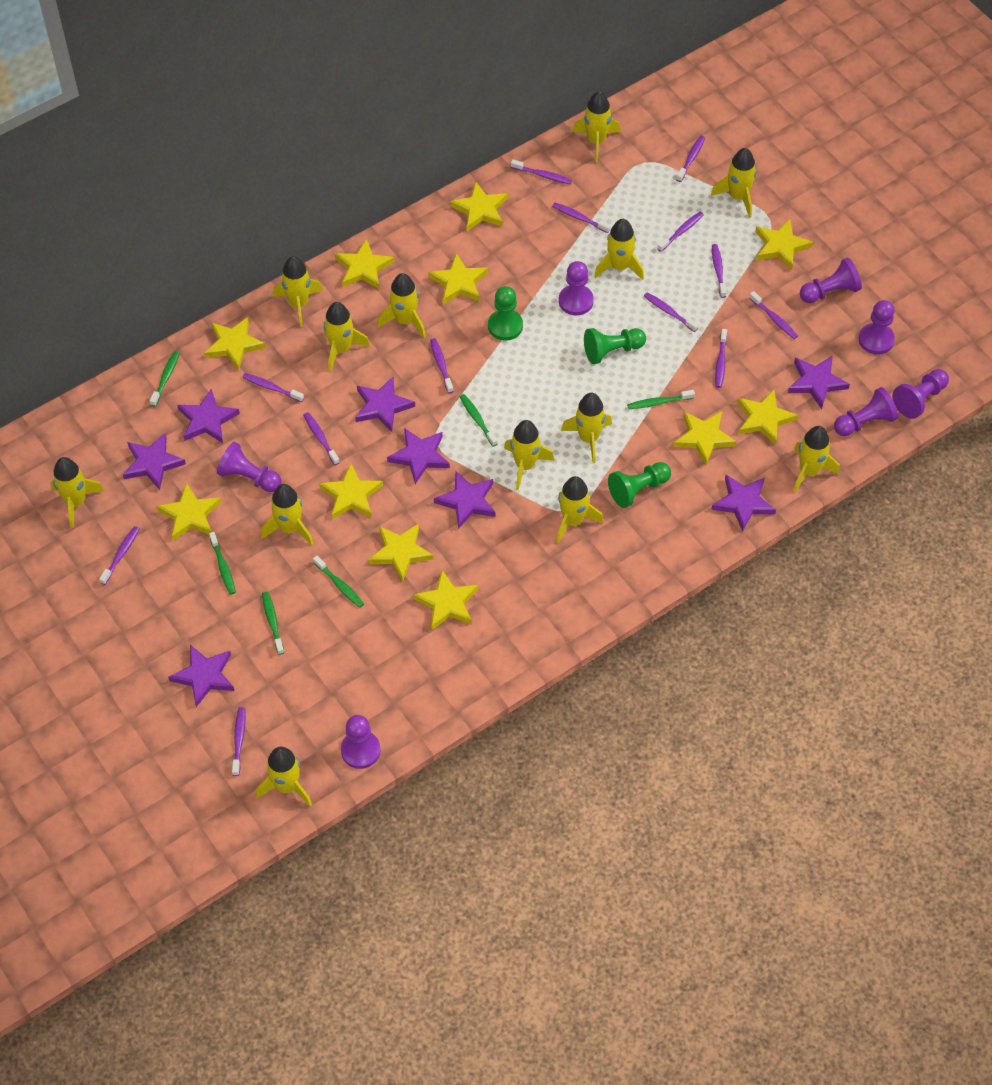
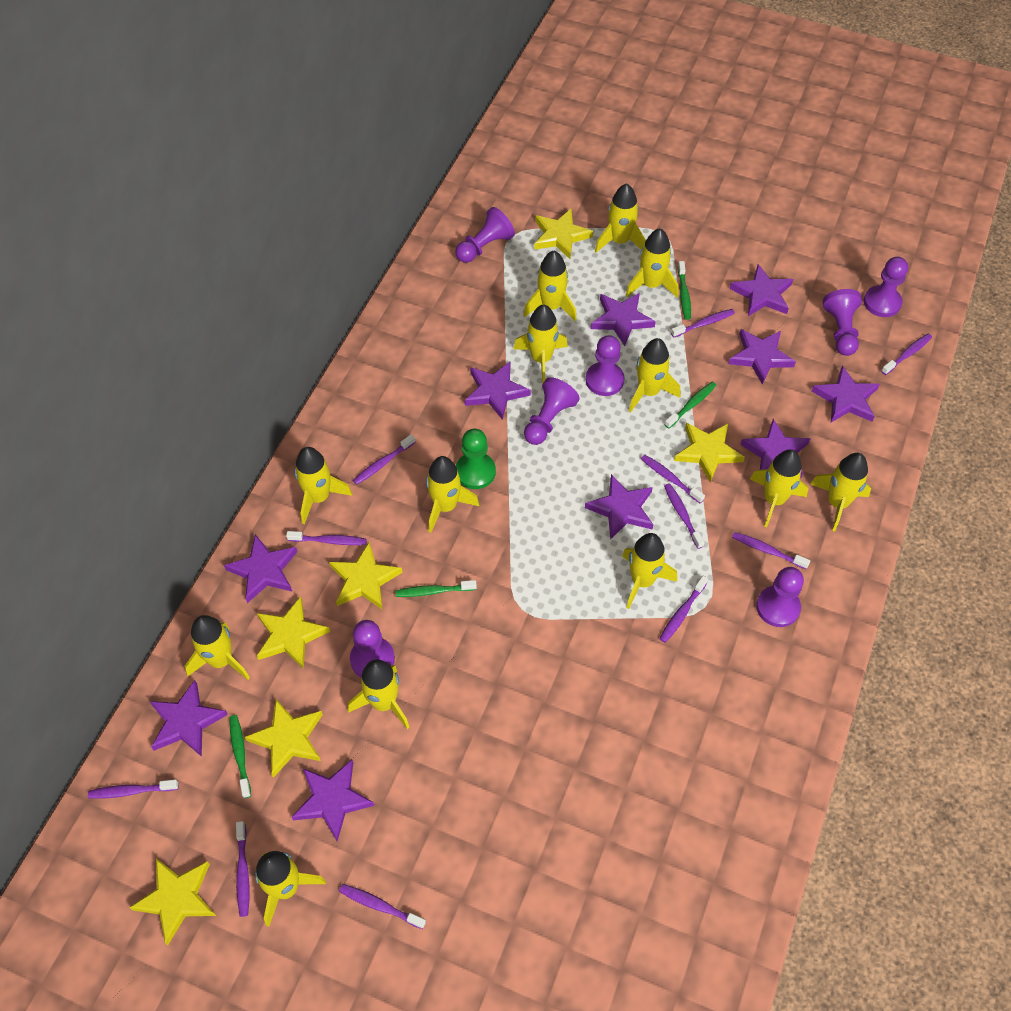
green pawn: 3 -> 1
green toothbrush: 6 -> 4
purple star: 8 -> 10
purple toothbrush: 13 -> 11
yellow star: 11 -> 6

